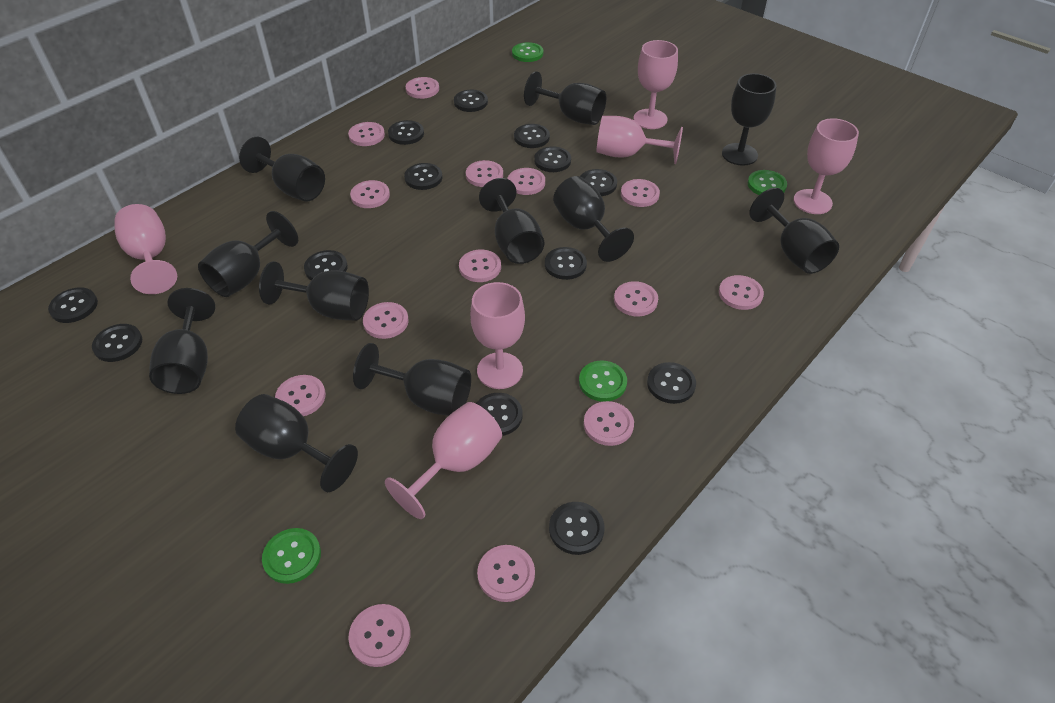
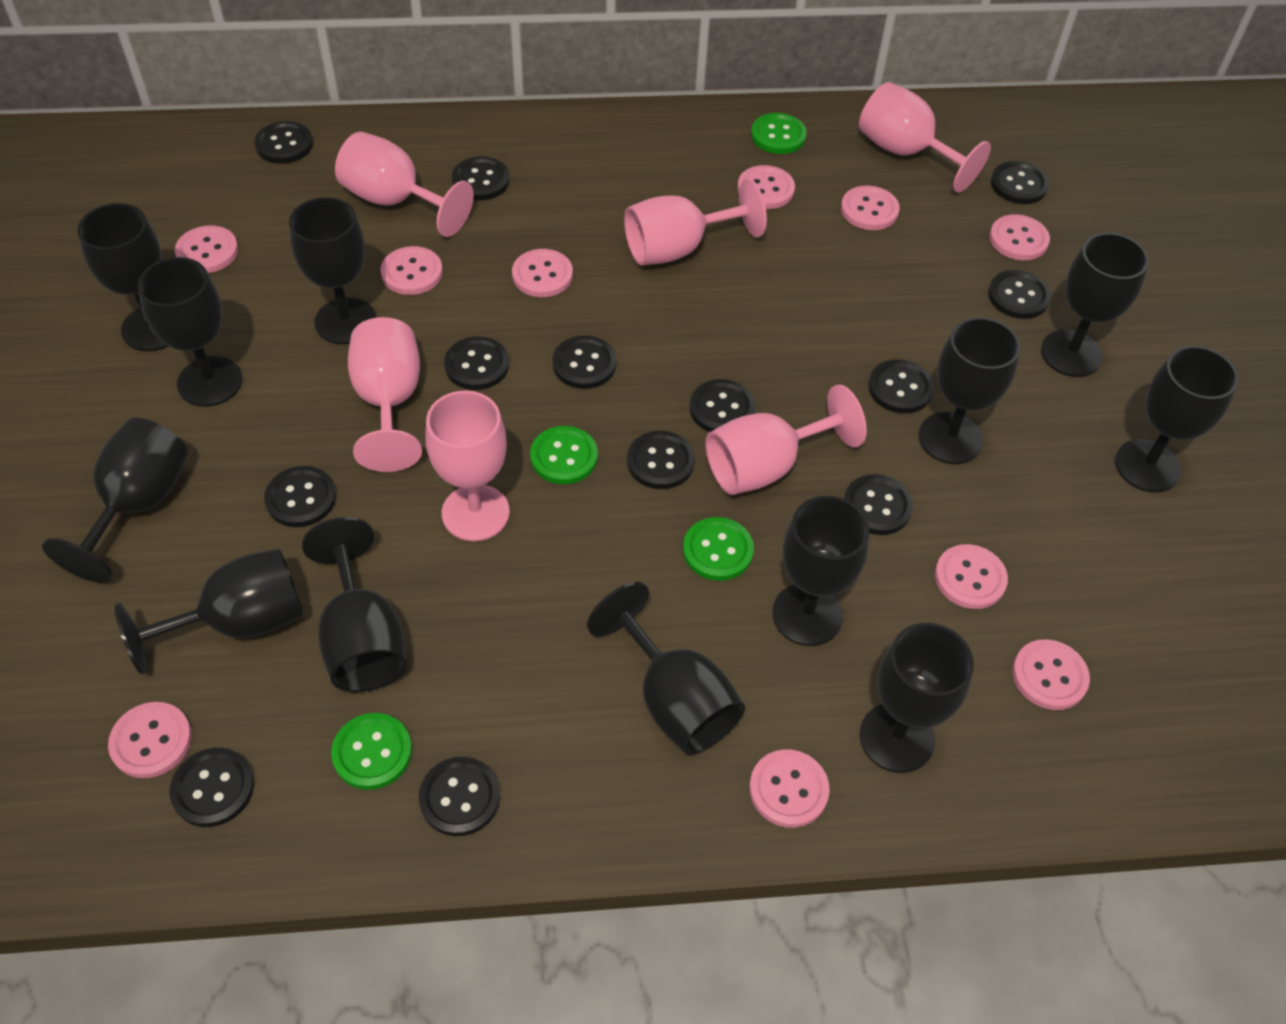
black goblet: 11 -> 12
pink button: 14 -> 10

